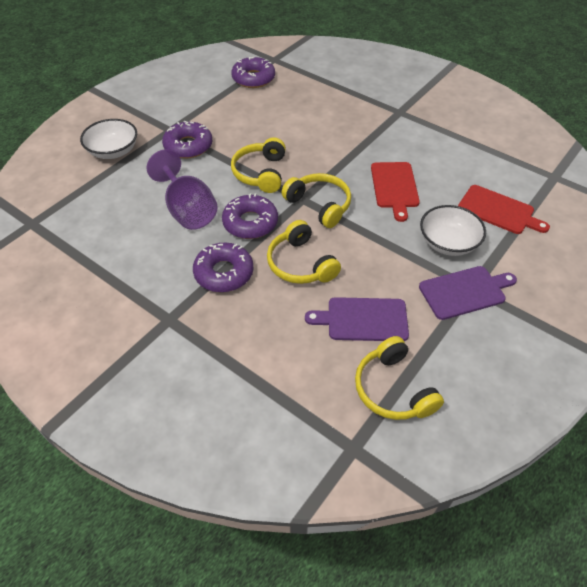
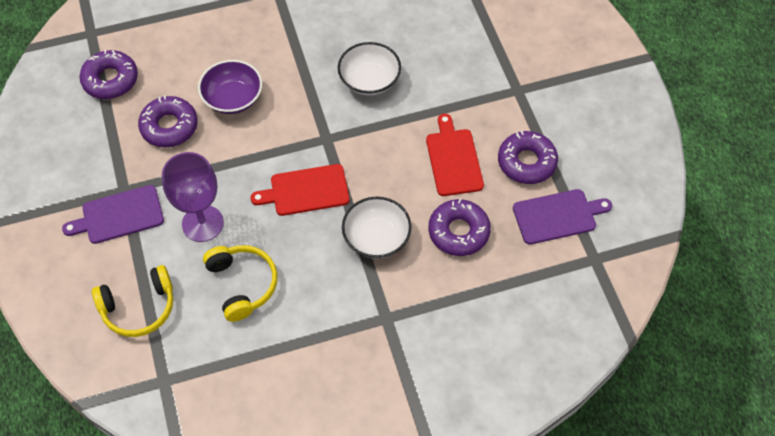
purple bowl: 0 -> 1
yellow headphones: 4 -> 2

